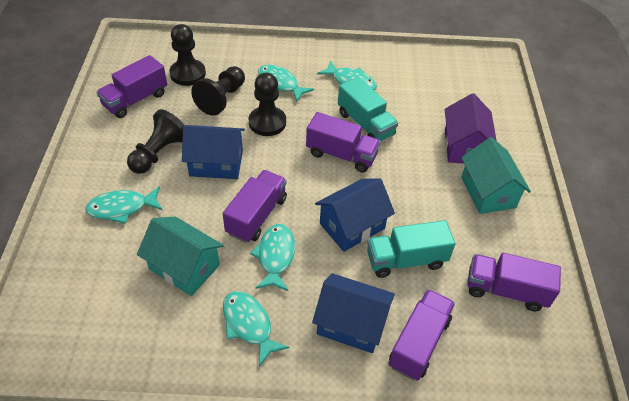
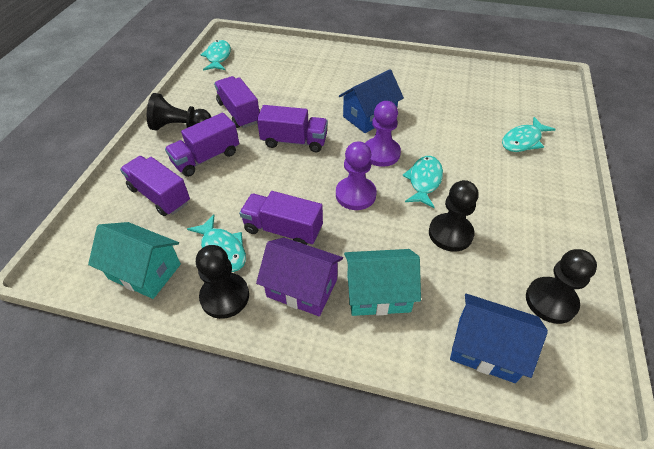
blue house: 3 -> 2
purple pawn: 0 -> 2
turquoise fish: 5 -> 4
turquoise truck: 2 -> 0

